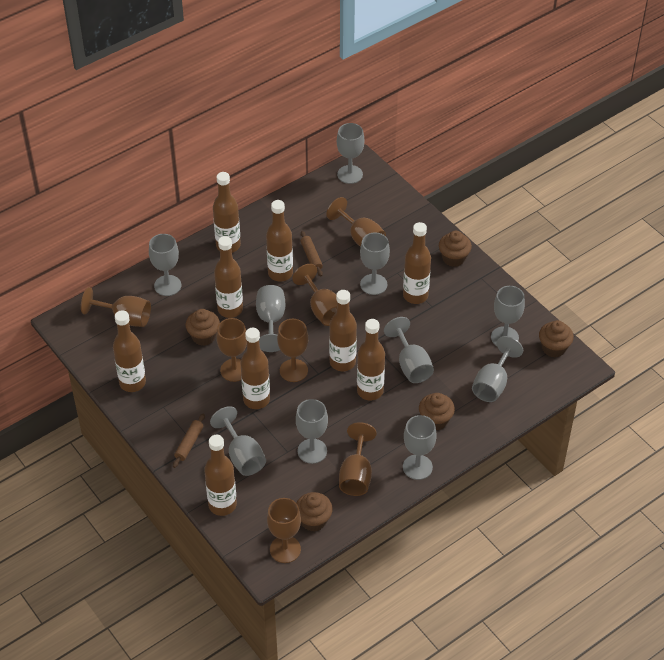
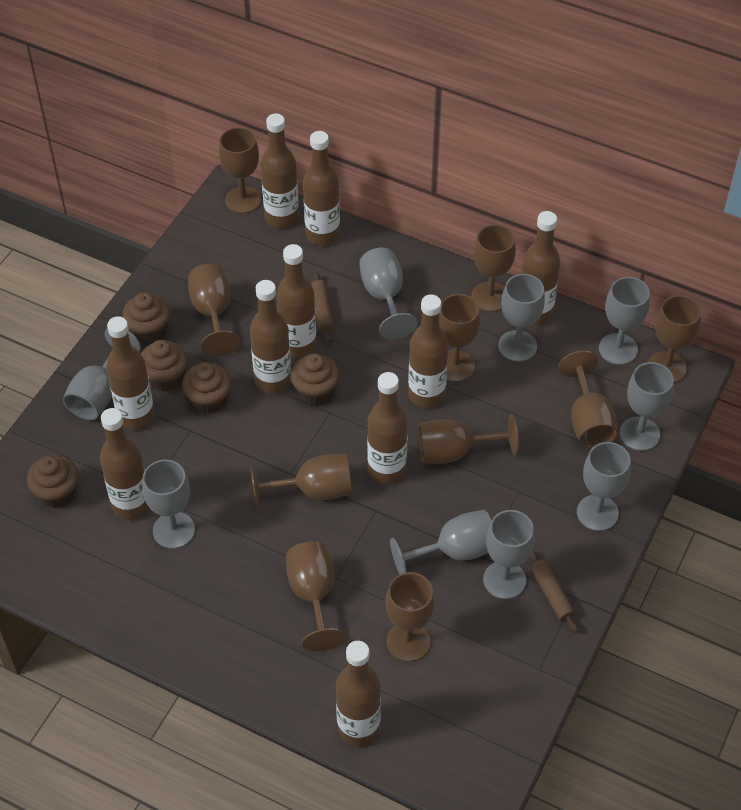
brown bottle: 9 -> 10
brown goblet: 7 -> 10
grey goblet: 10 -> 9

